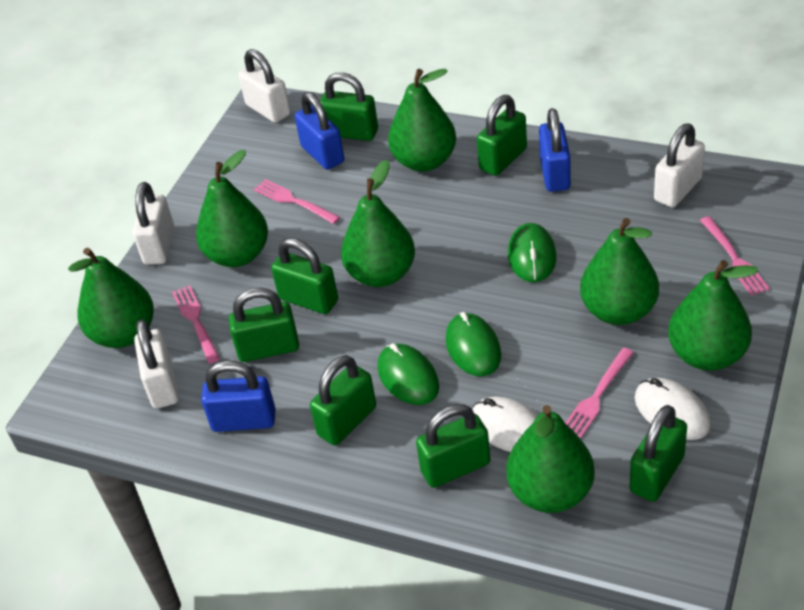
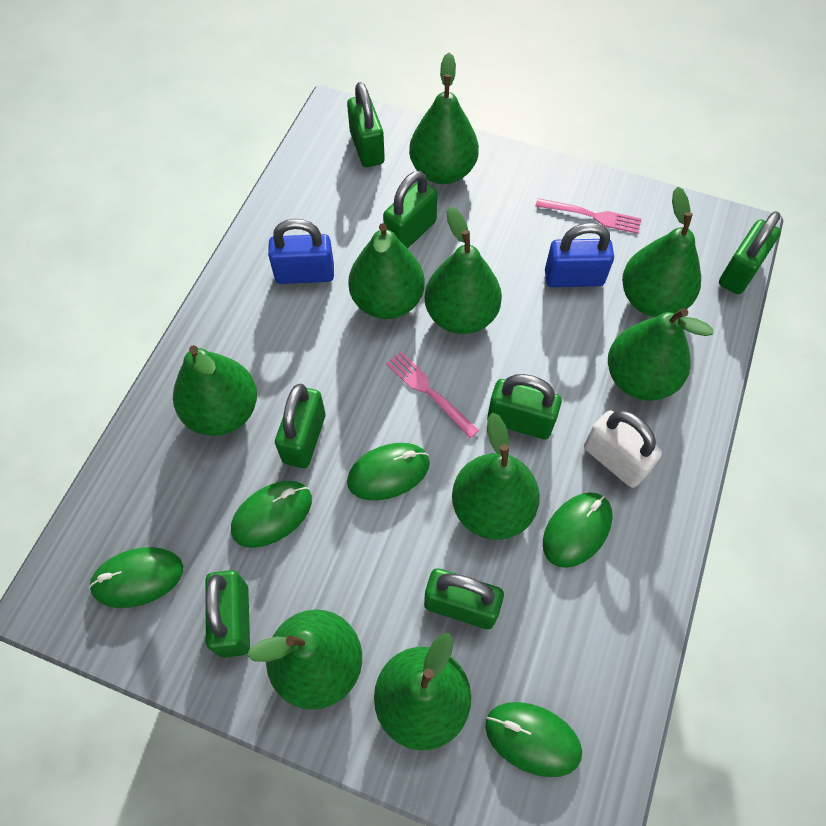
blue padlock: 3 -> 2
green mouse: 3 -> 5
green pear: 7 -> 9
pink fork: 4 -> 2
white mouse: 2 -> 0
white padlock: 4 -> 1

